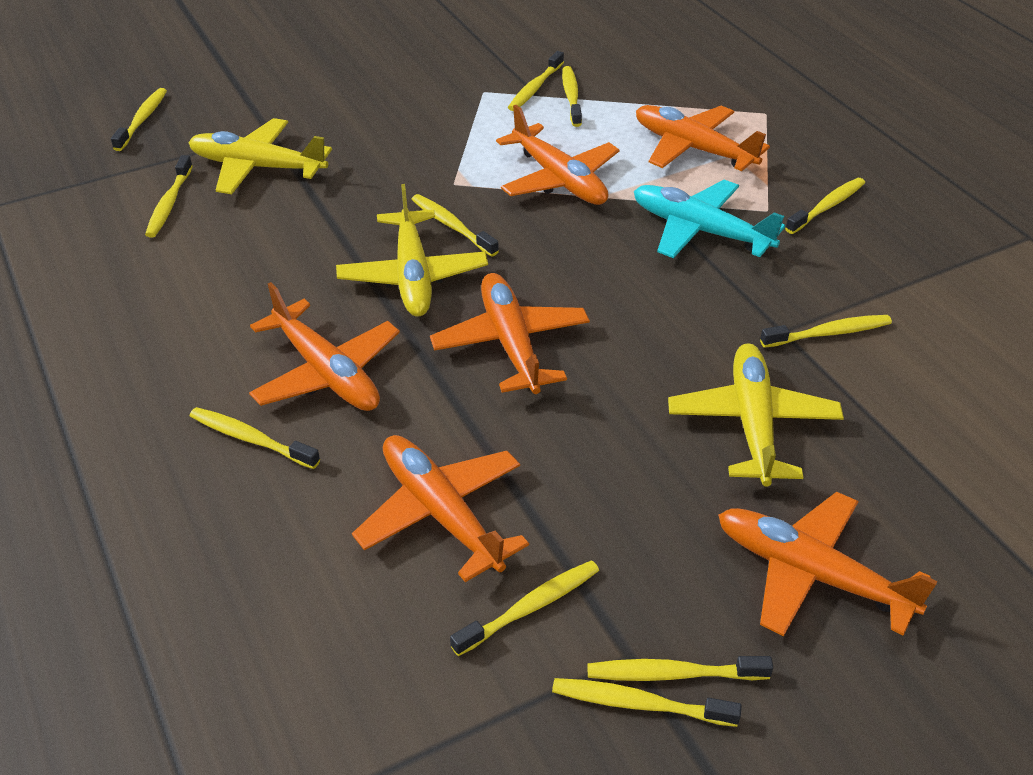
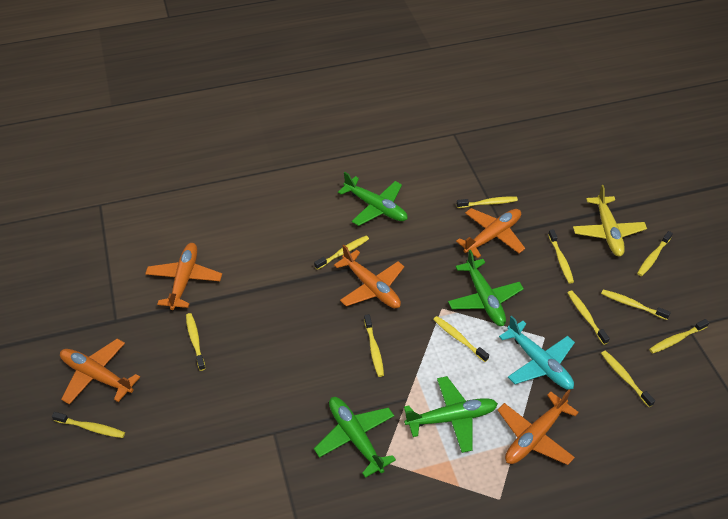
green plane: 0 -> 4
orange plane: 6 -> 5
yellow plane: 3 -> 1
yellow toothbrush: 11 -> 12

